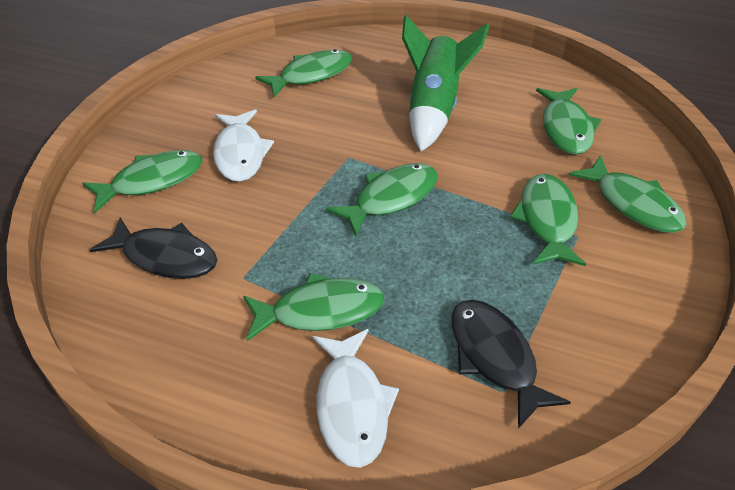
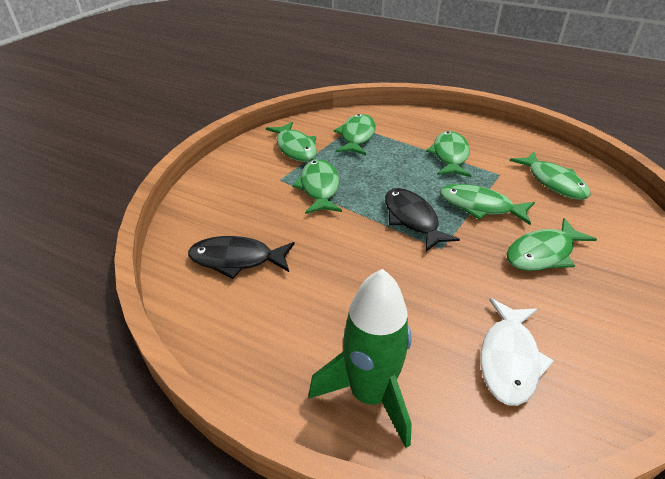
white fish: 2 -> 1

